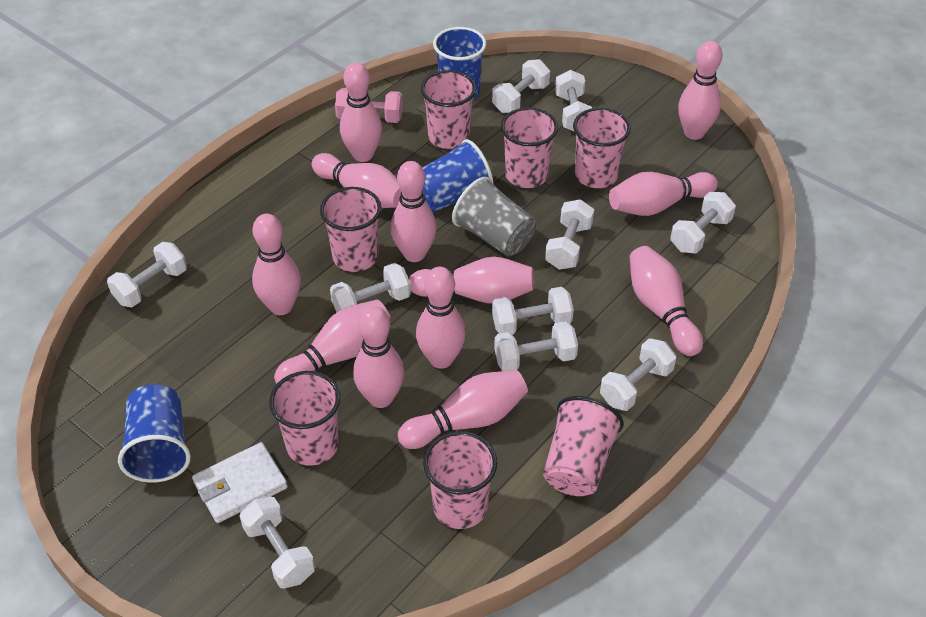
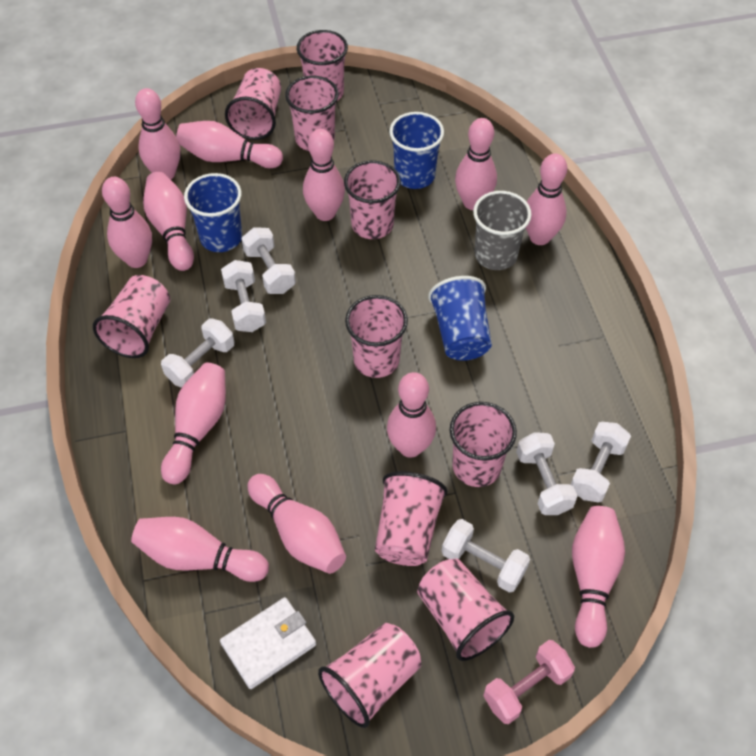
pink cup: 7 -> 10
white dumbbell: 10 -> 6

